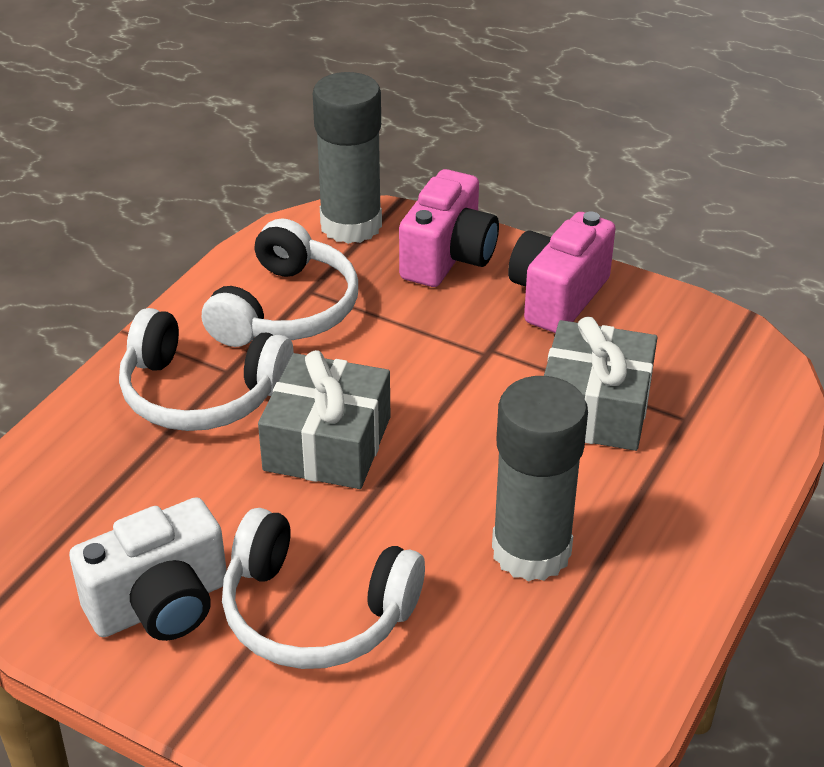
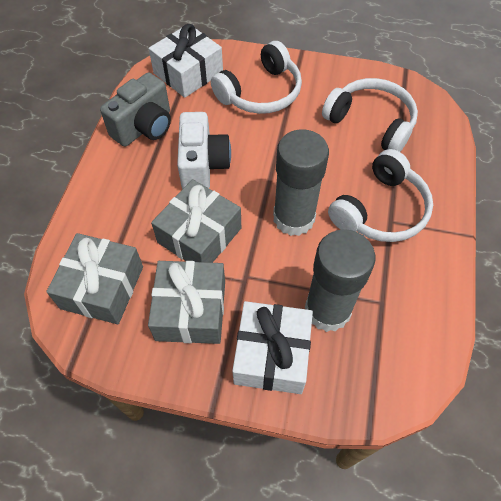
grey camera: 0 -> 1
grey gift: 2 -> 3
pink camera: 2 -> 0
white gift: 0 -> 2

